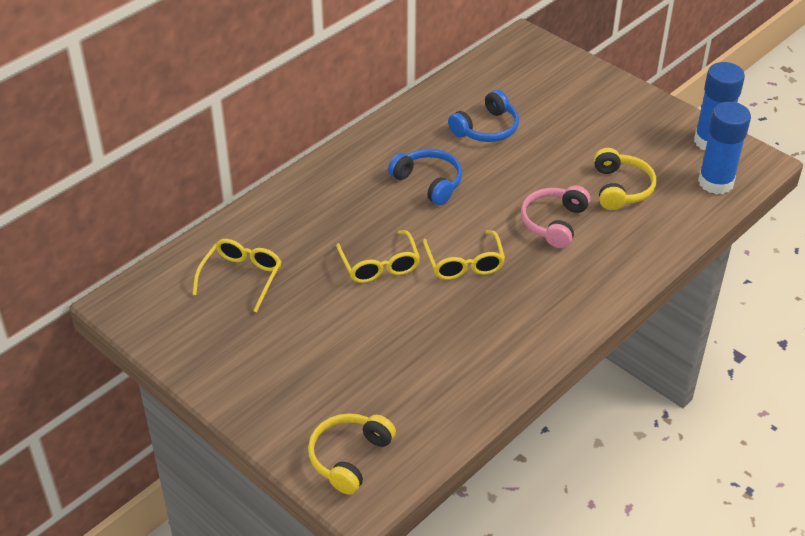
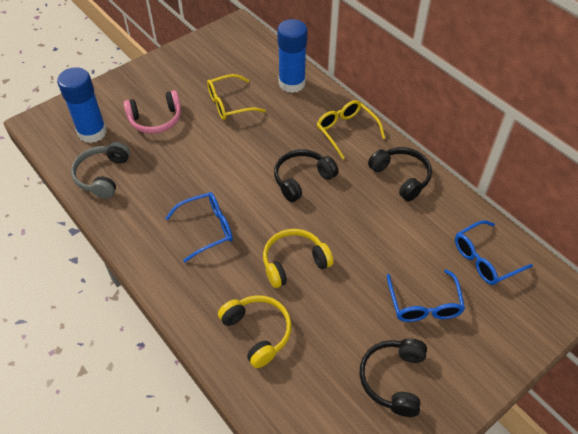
black headphones: 0 -> 3
blue glasses: 0 -> 3
blue headphones: 2 -> 0
grey headphones: 0 -> 1
yellow glasses: 3 -> 2

